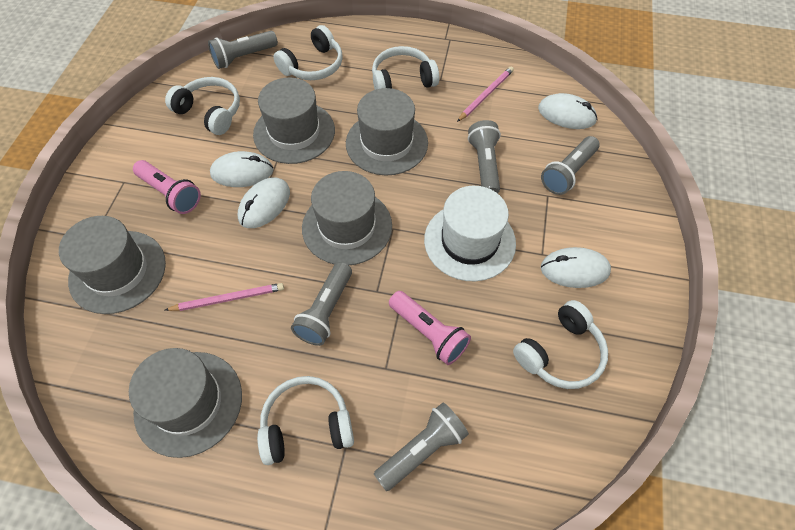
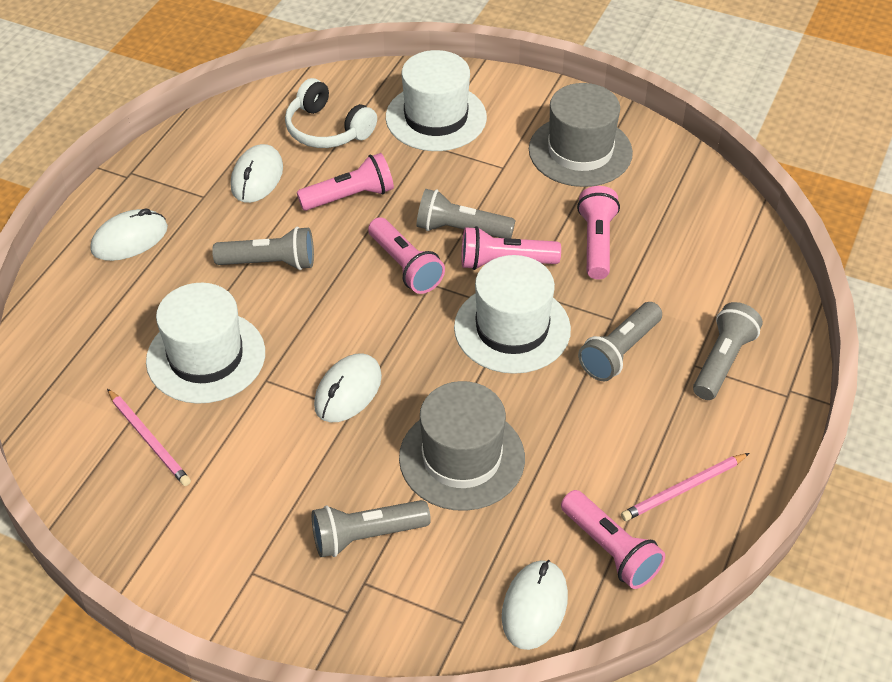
grey hat: 5 -> 2
pink flashlight: 2 -> 5
white hat: 1 -> 3
white headphones: 5 -> 1

